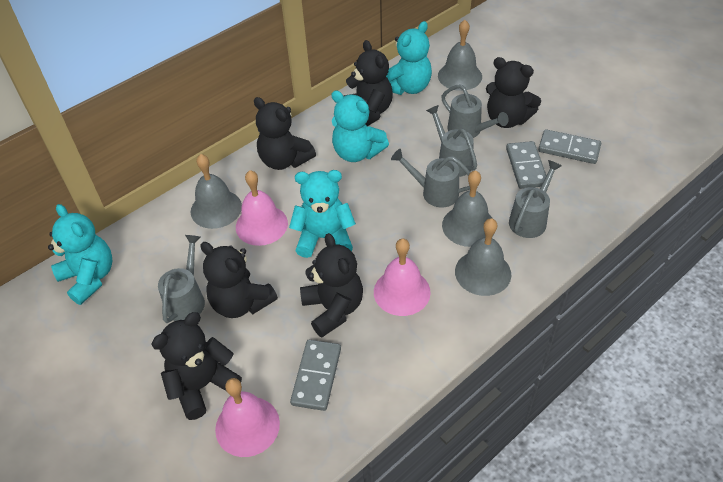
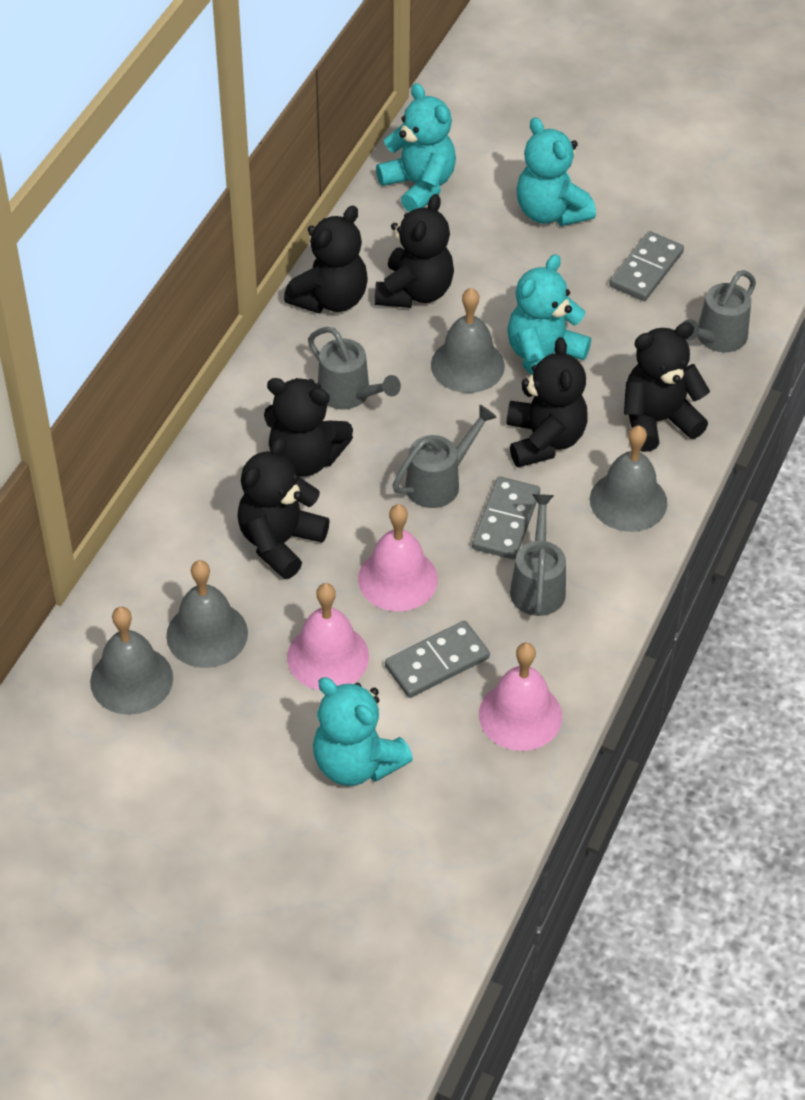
grey watering can: 5 -> 4

